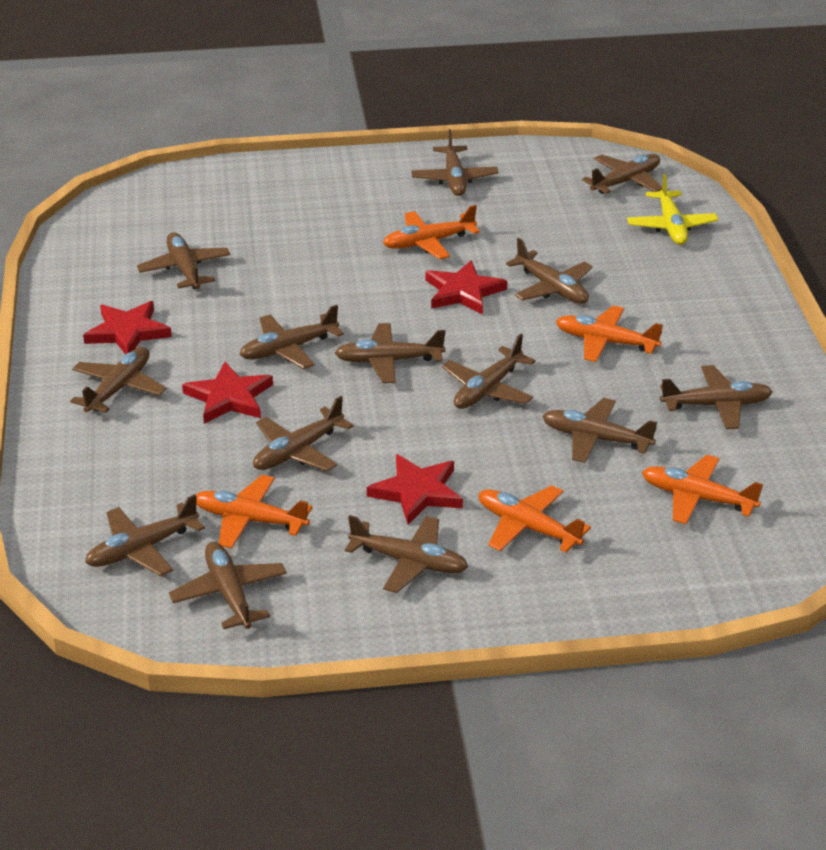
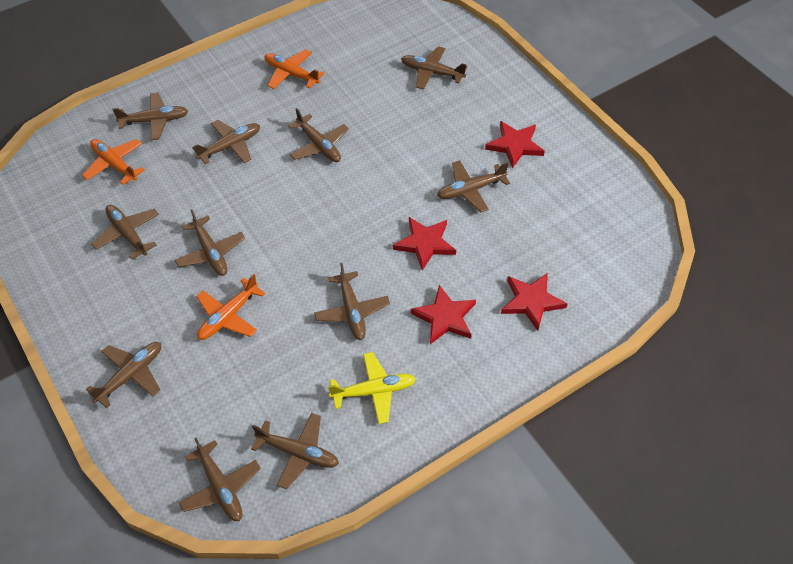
brown plane: 14 -> 11
orange plane: 5 -> 3

